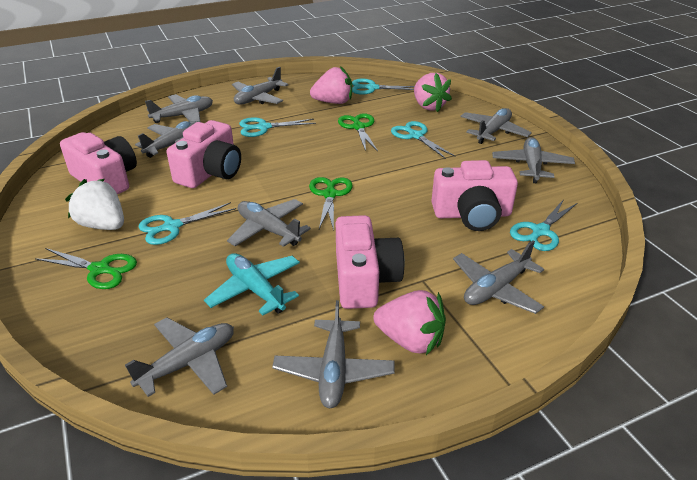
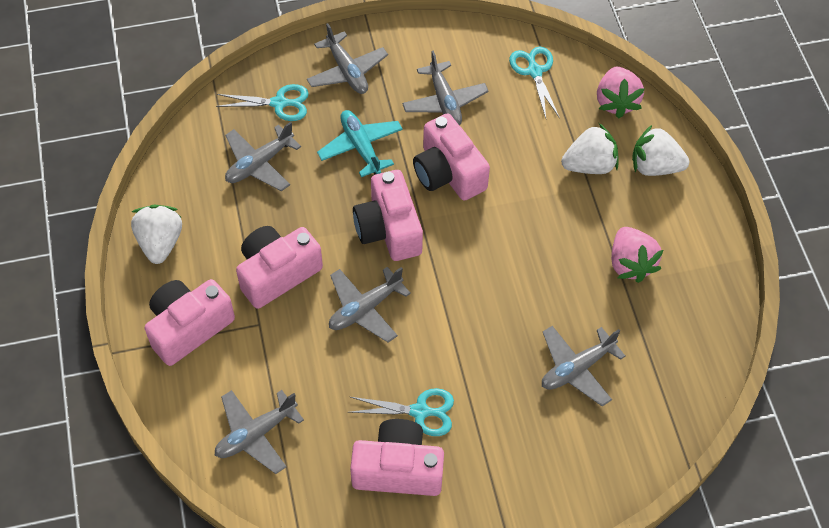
green scissors: 3 -> 0
grey plane: 9 -> 6
pink camera: 4 -> 5
pink strawberry: 3 -> 2
turquoise scissors: 5 -> 3
white strawberry: 1 -> 3

